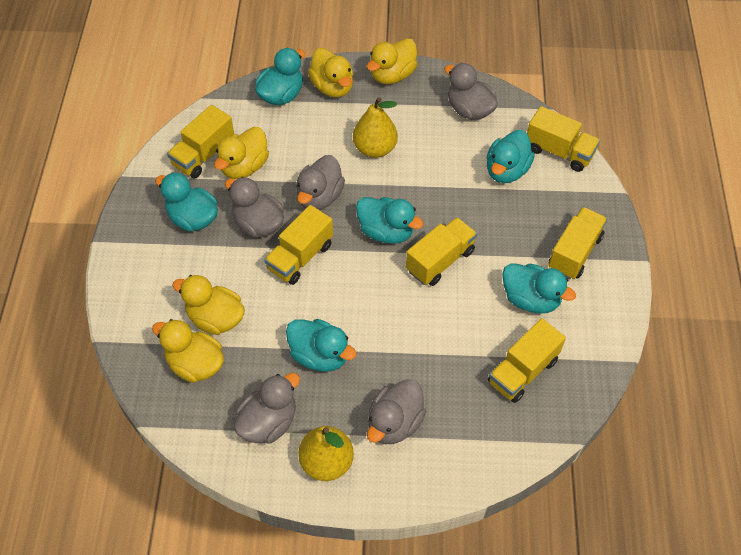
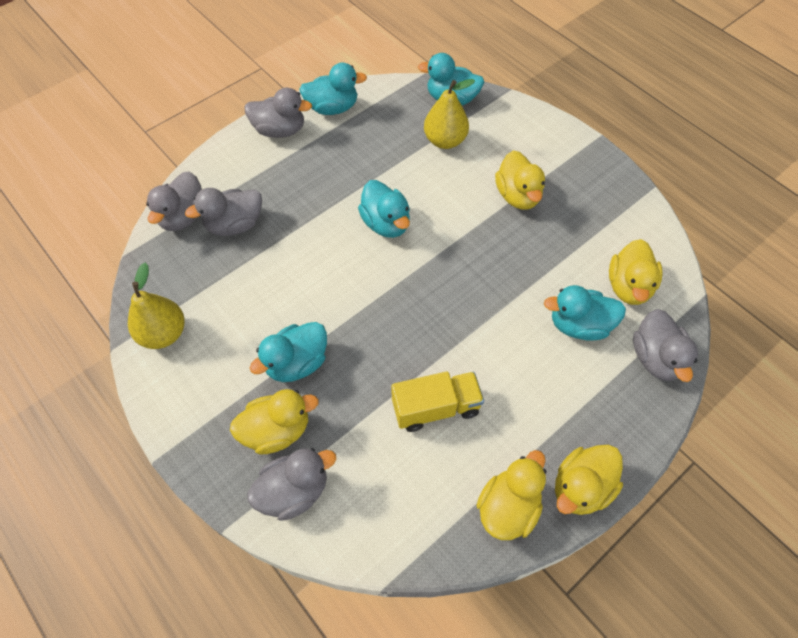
turquoise duck: 6 -> 5
yellow truck: 6 -> 1

